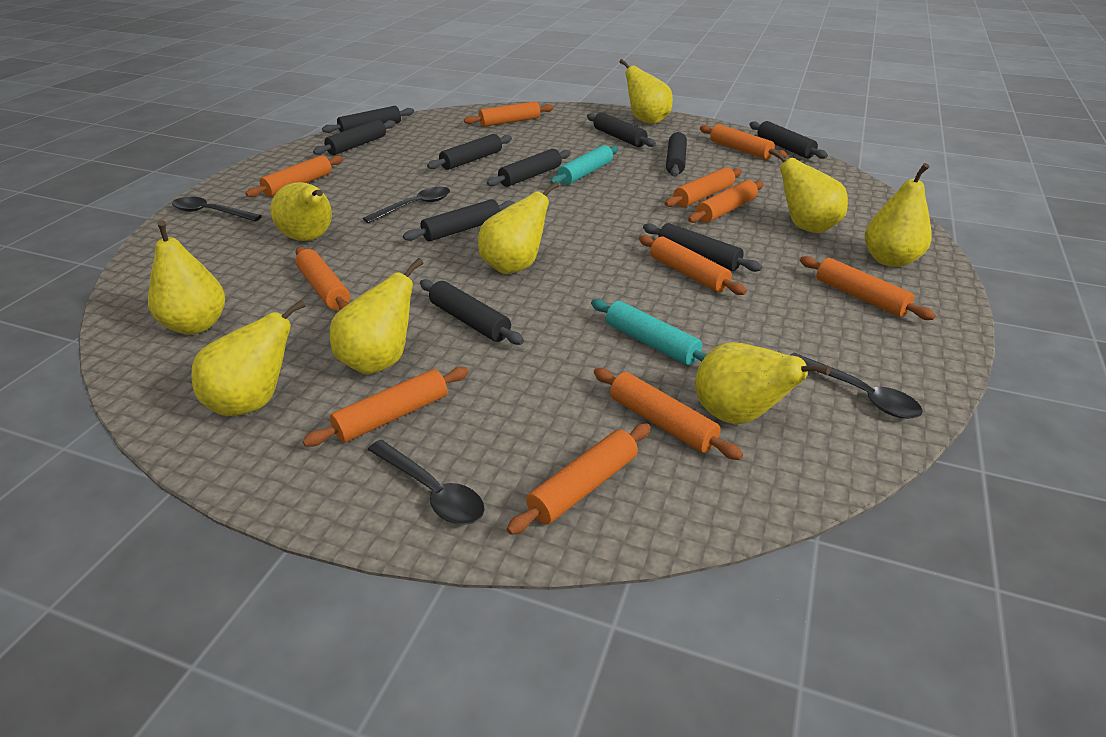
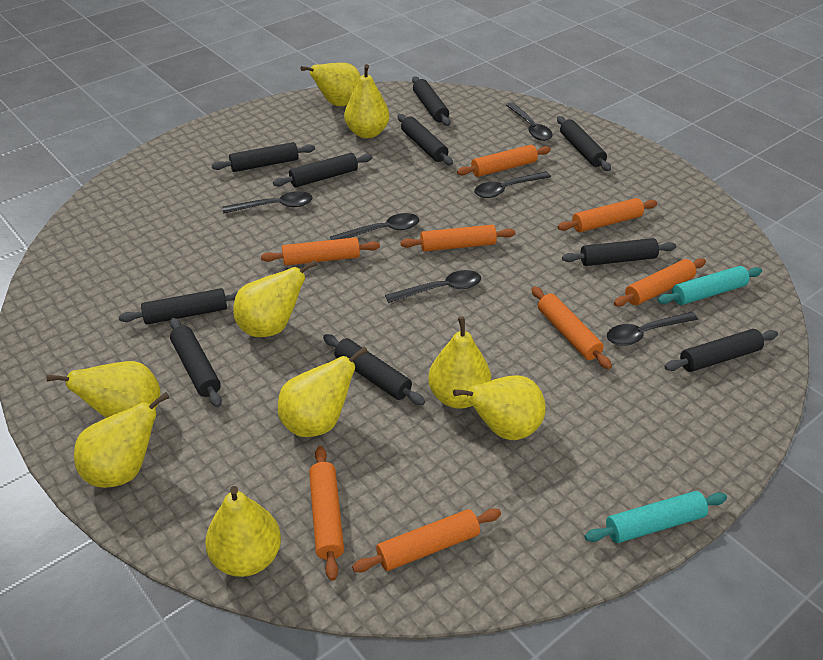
black spoon: 4 -> 6
orange rolling pin: 11 -> 8

